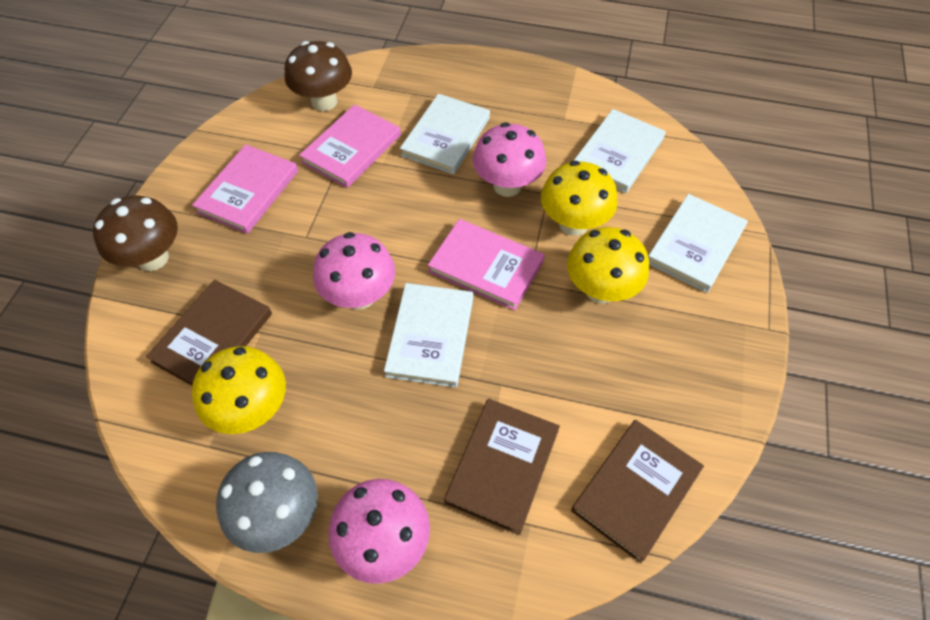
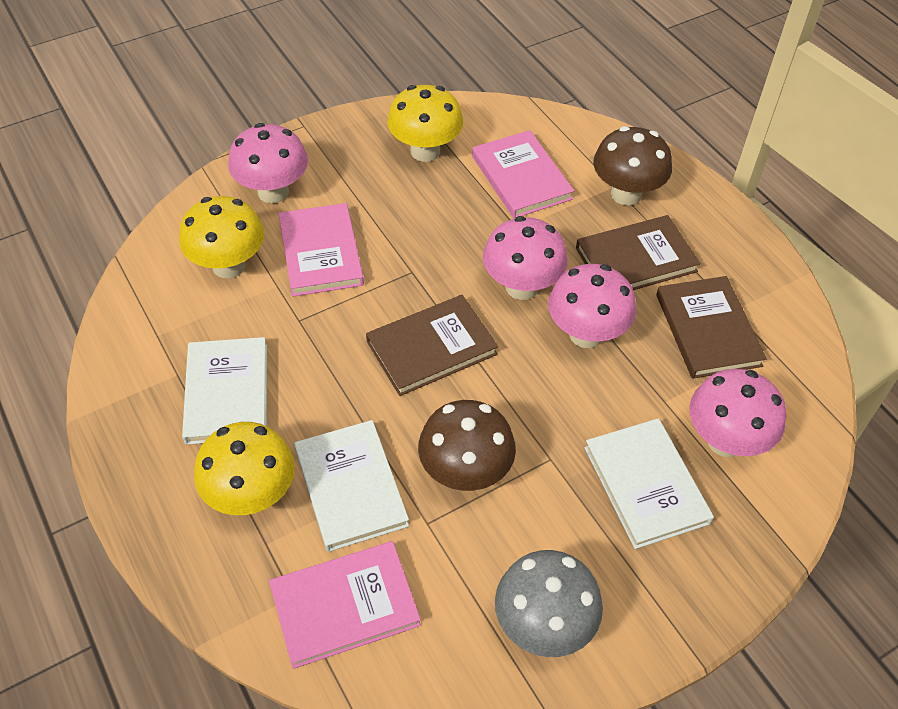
pink mushroom: 3 -> 4
white book: 4 -> 3

